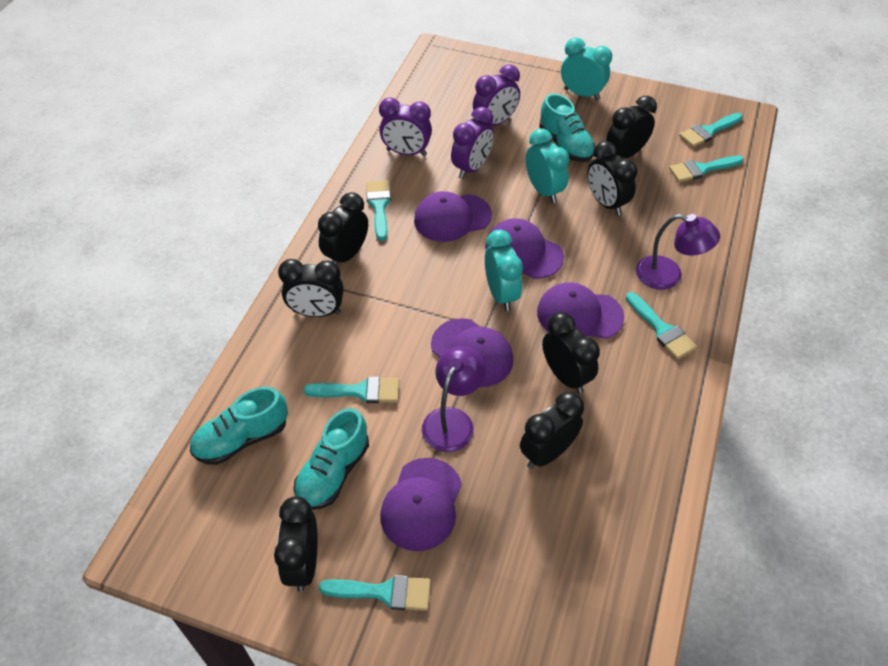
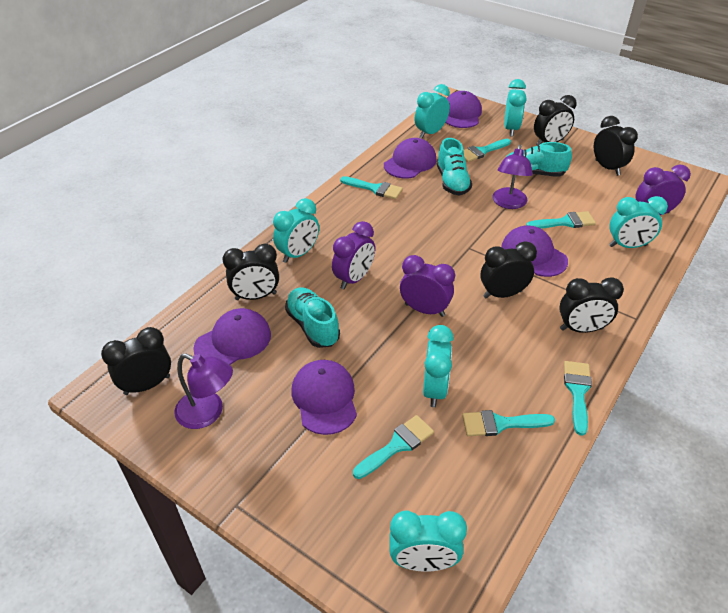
black clock: 7 -> 6
turquoise clock: 3 -> 6

